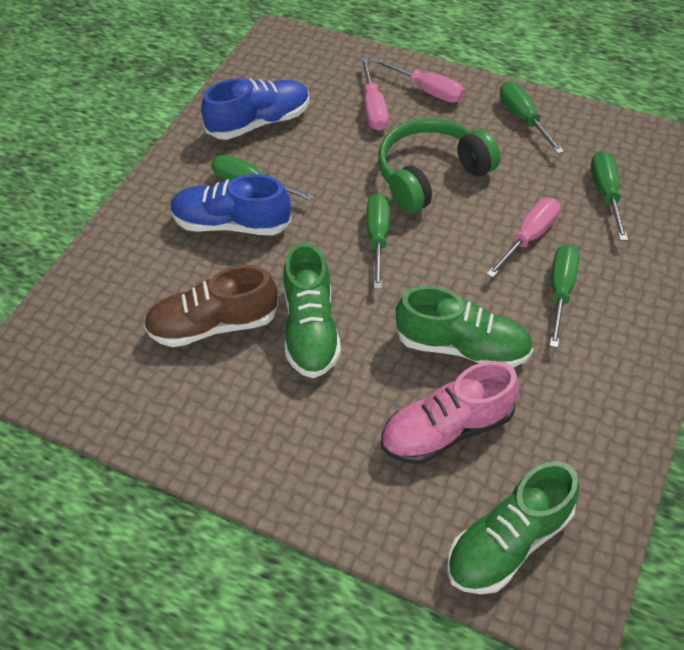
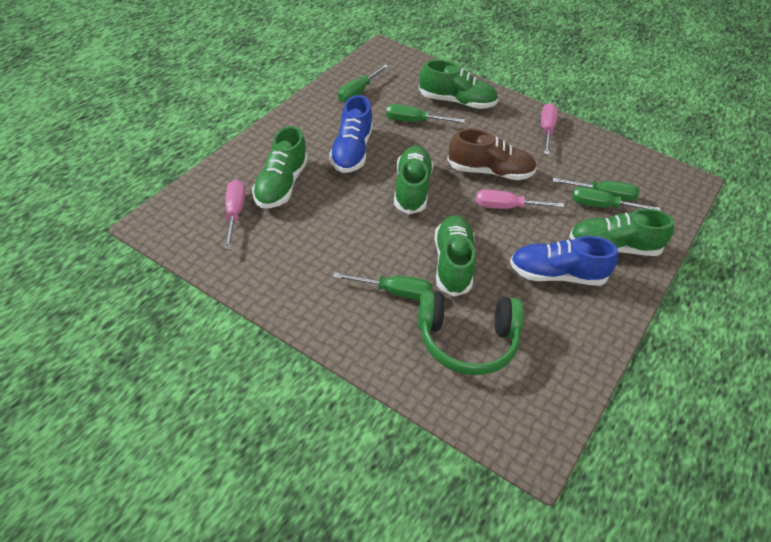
green shoe: 3 -> 5
pink shoe: 1 -> 0

